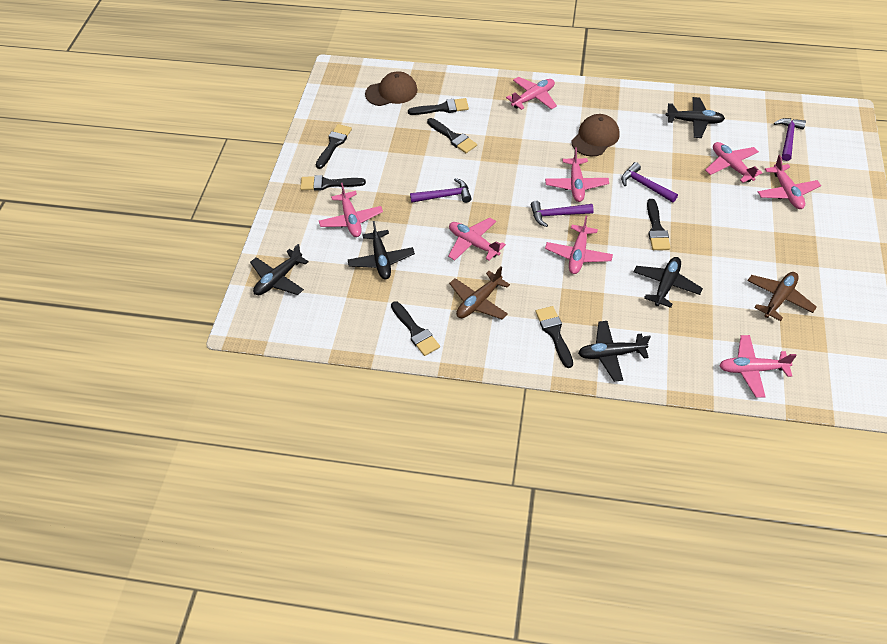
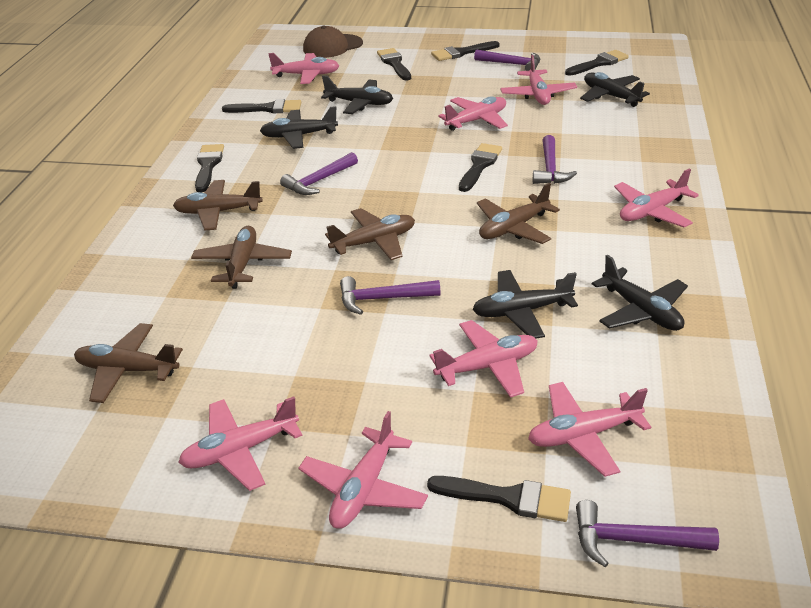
brown cap: 2 -> 1
brown plane: 2 -> 5
purple hammer: 4 -> 5

